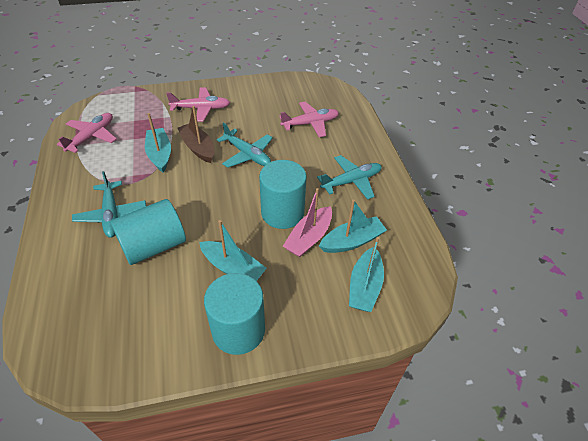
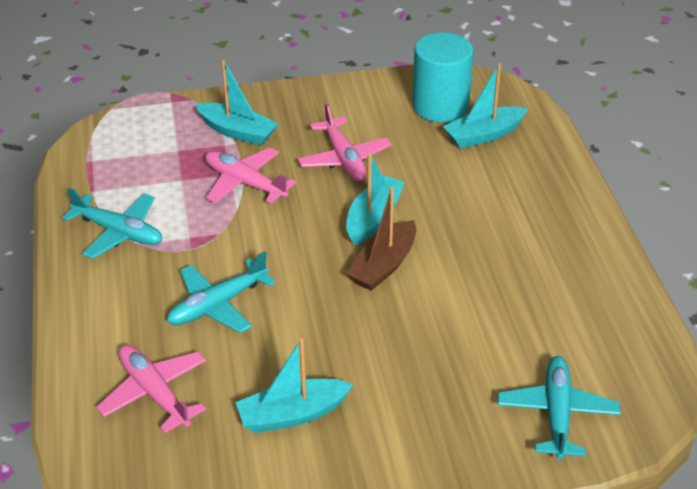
pink boat: 1 -> 0
turquoise cylinder: 3 -> 1

